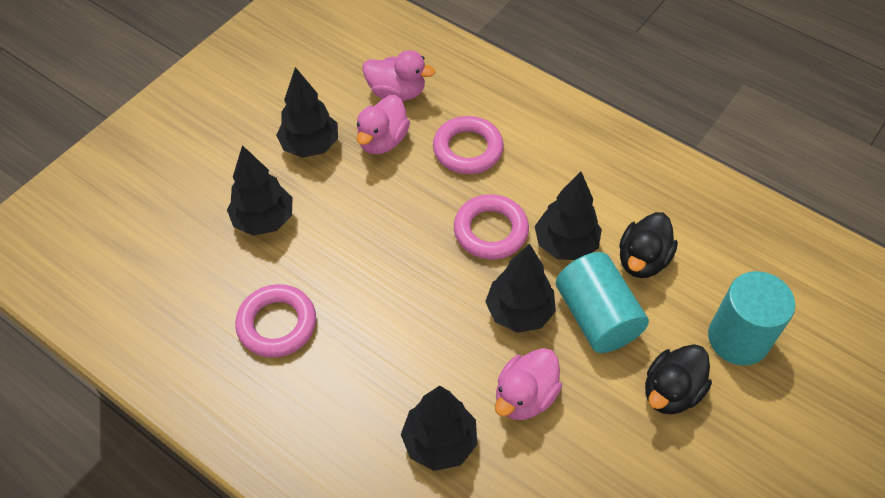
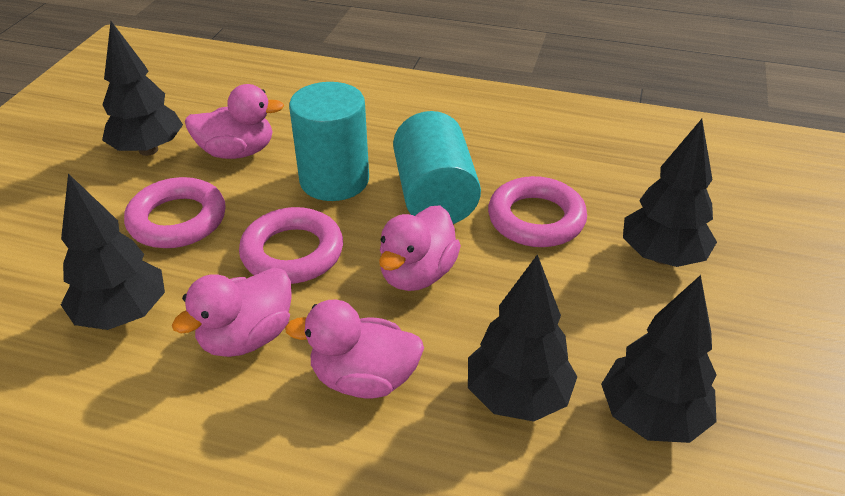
black duck: 2 -> 0
pink duck: 3 -> 4

